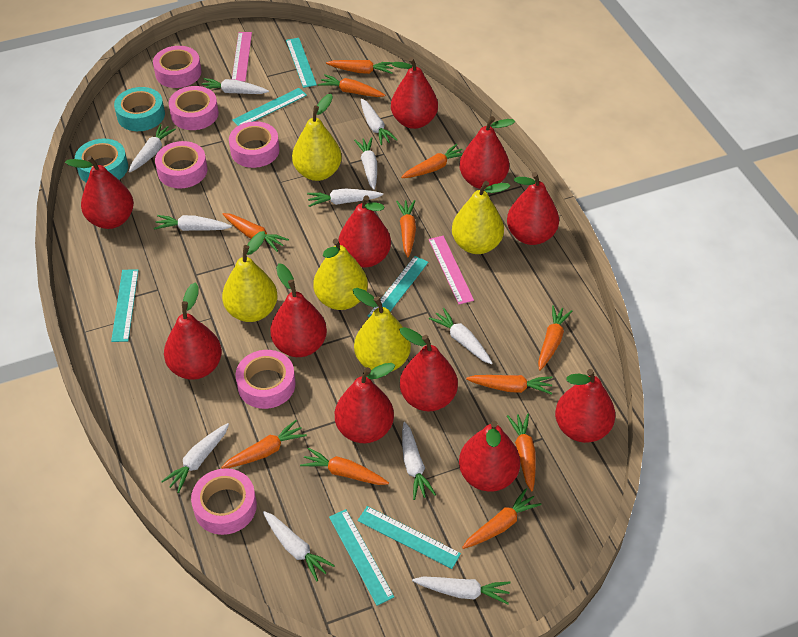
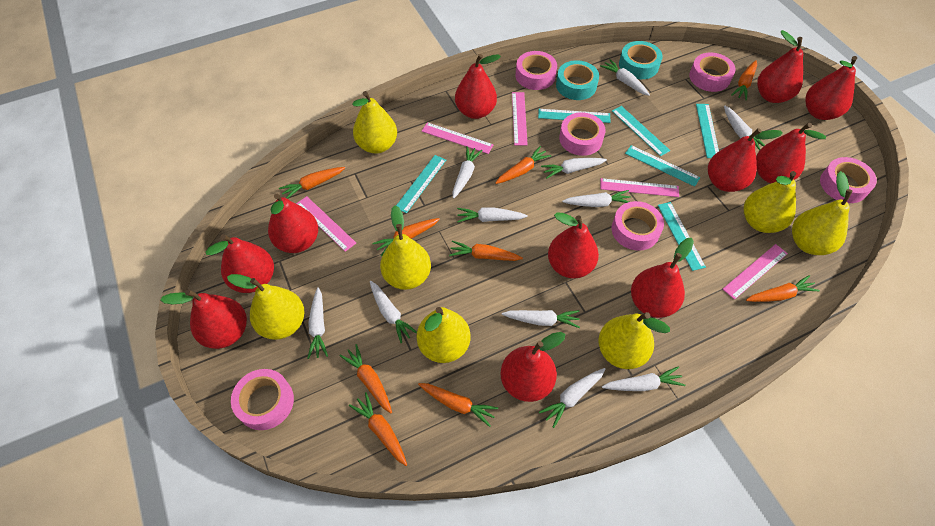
orange carrot: 11 -> 9
pink ruler: 2 -> 5
yellow pear: 5 -> 7

